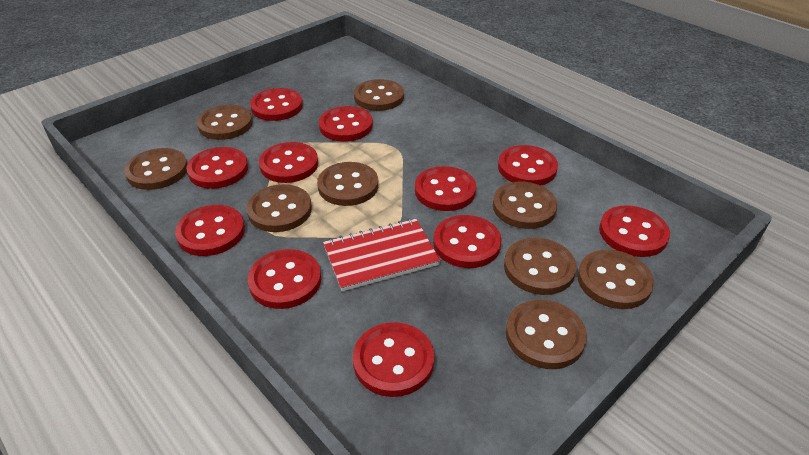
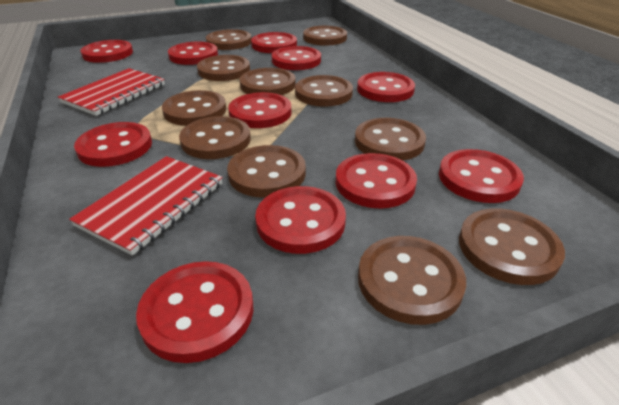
brown button: 9 -> 11
red notebook: 1 -> 2

